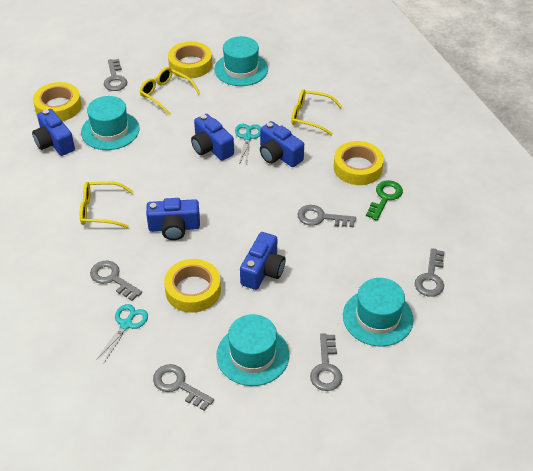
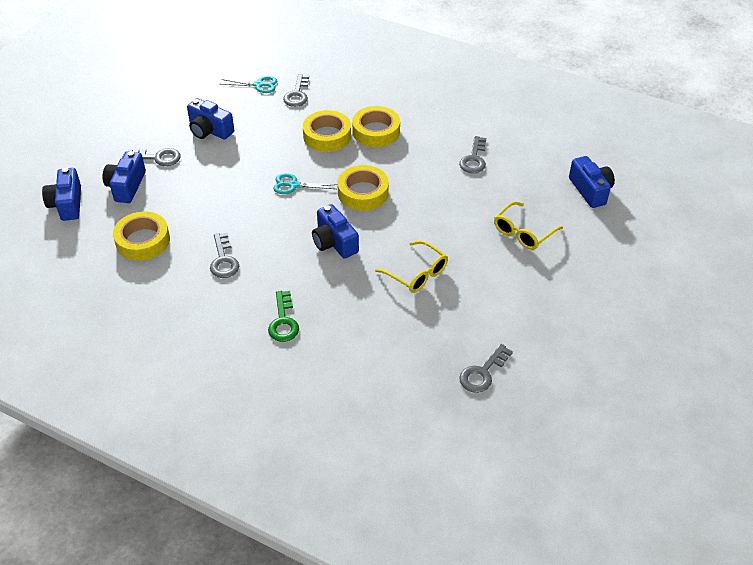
grey key: 6 -> 5
turquoise hat: 4 -> 0
yellow glasses: 3 -> 2

